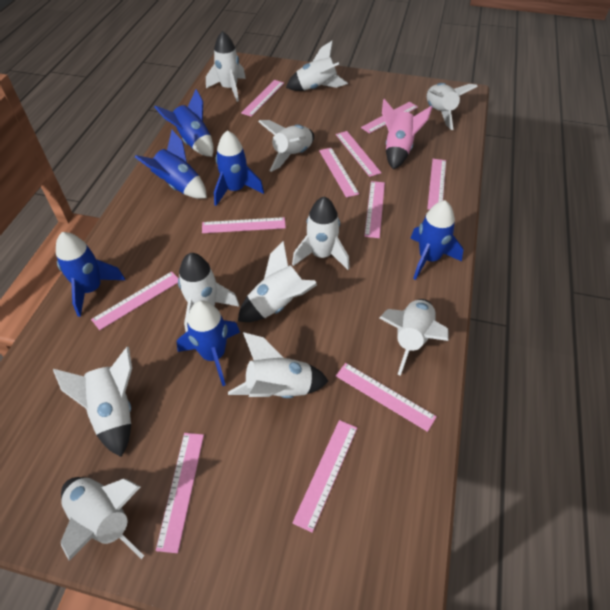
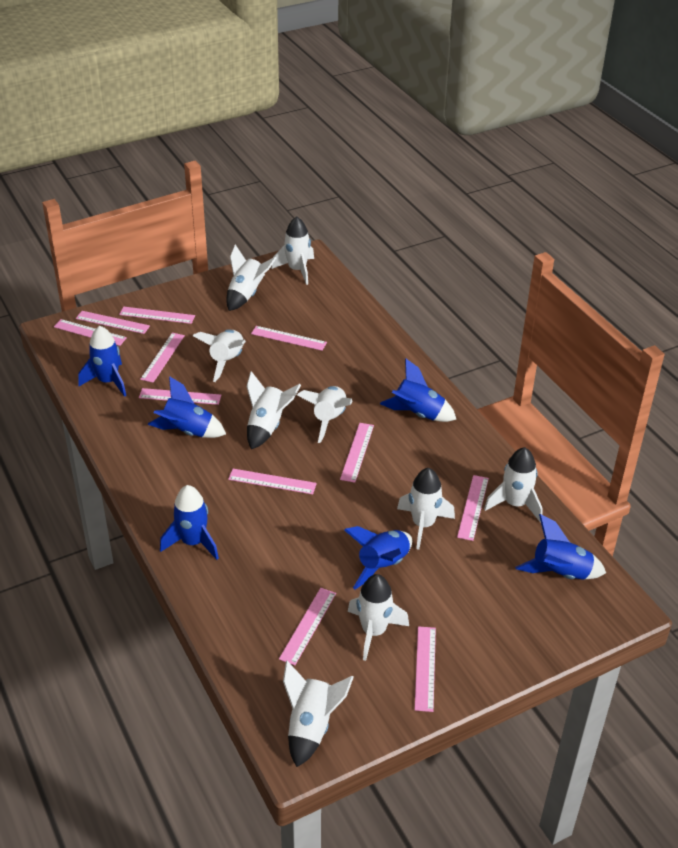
pink rocket: 1 -> 0
white rocket: 11 -> 9

